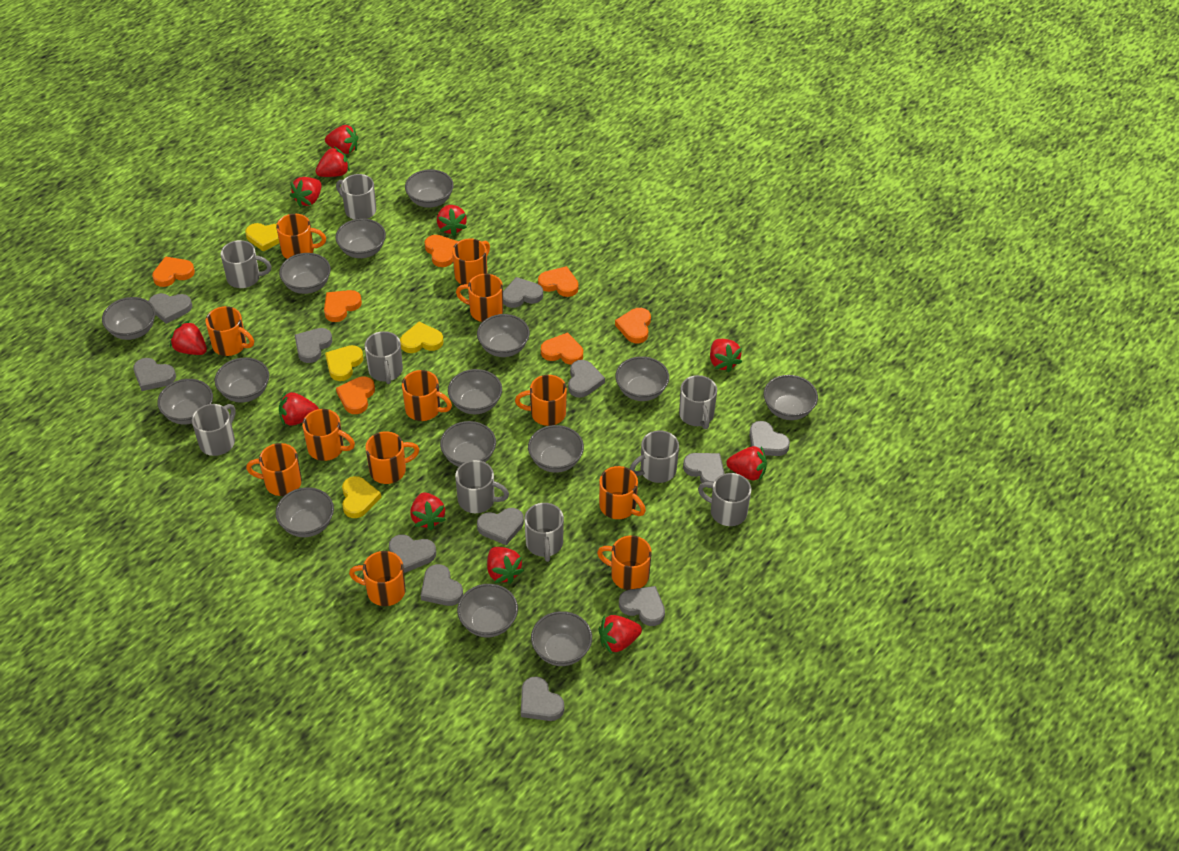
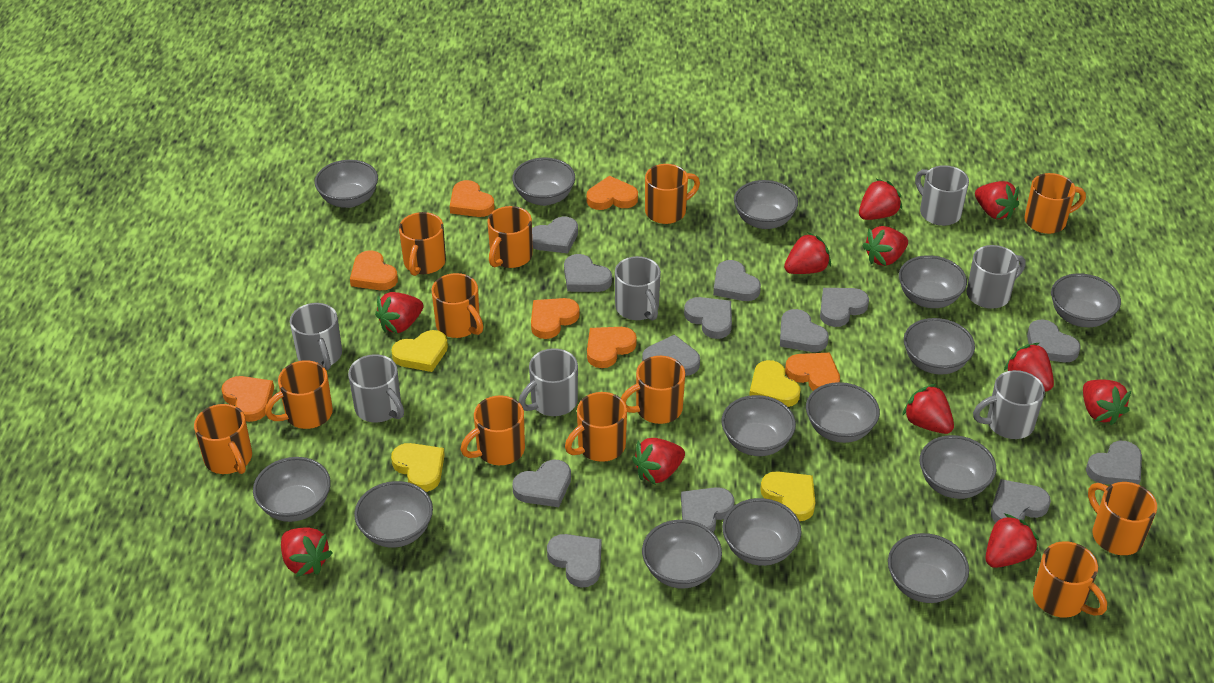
grey bowl: 15 -> 14
grey heart: 12 -> 13
grey mug: 9 -> 7

